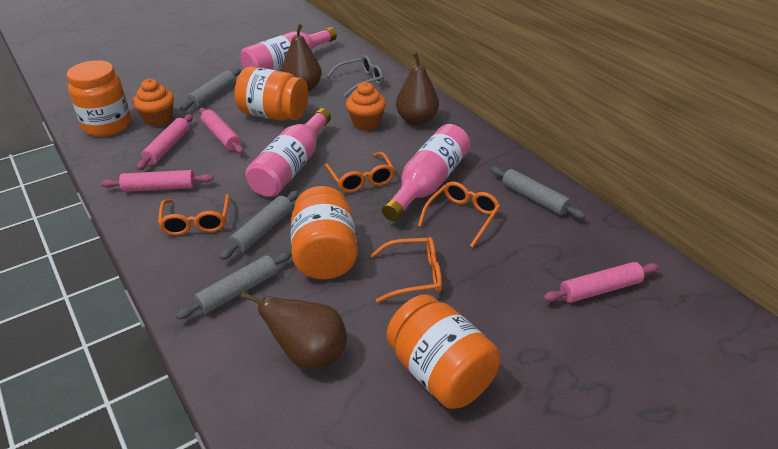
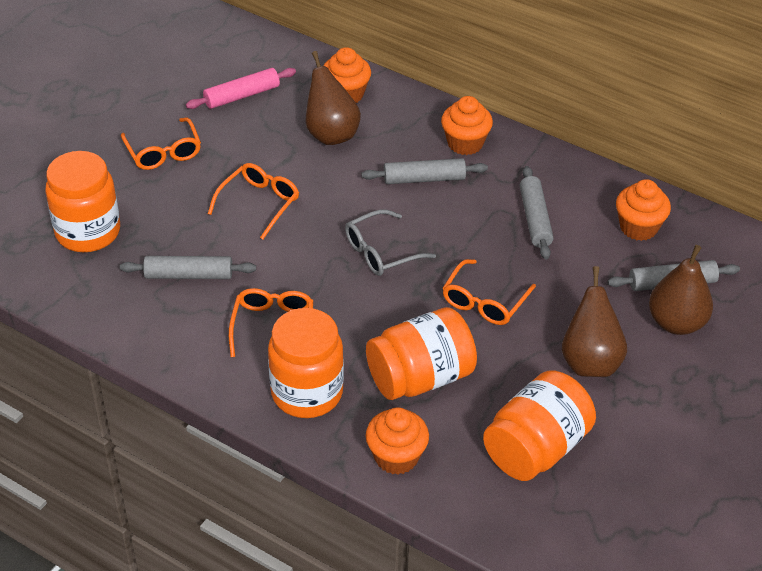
orange cupcake: 2 -> 4
pink bottle: 3 -> 0
pink rolling pin: 4 -> 1

